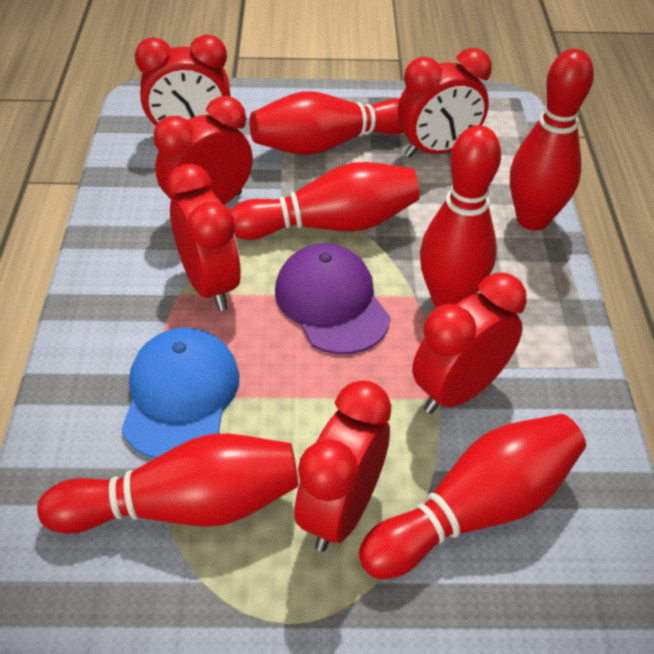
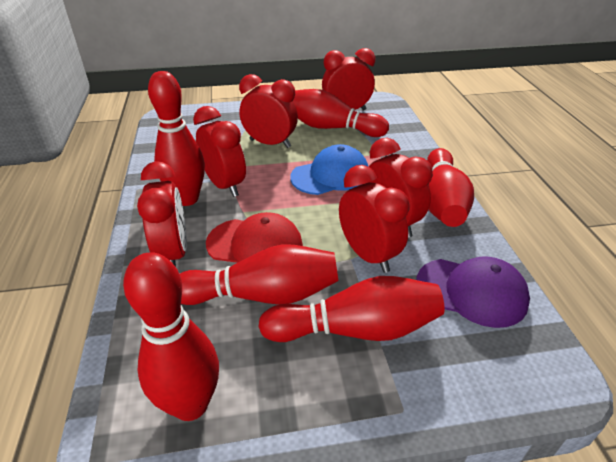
red cap: 0 -> 1

